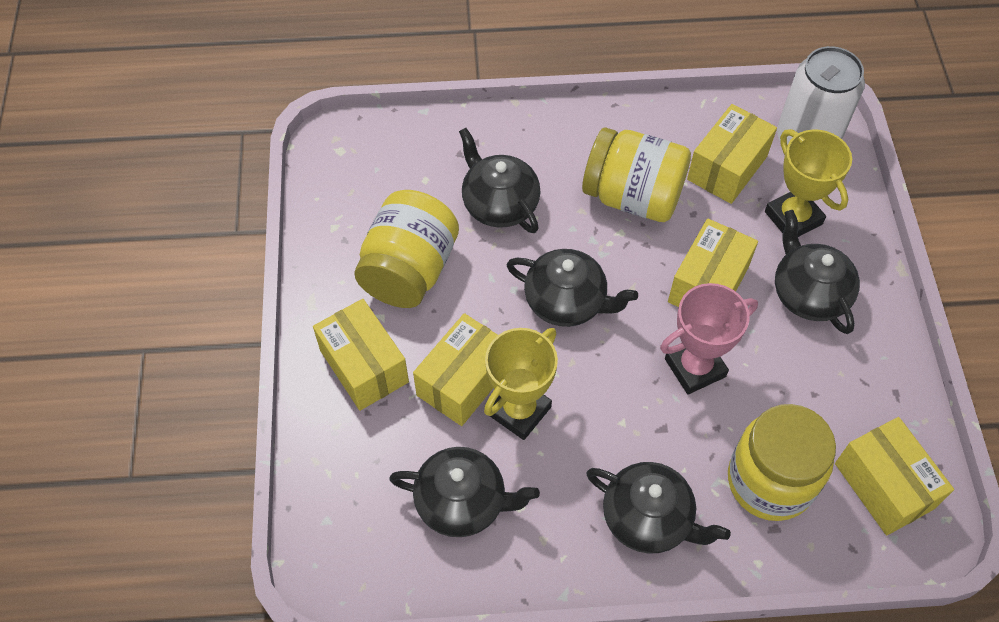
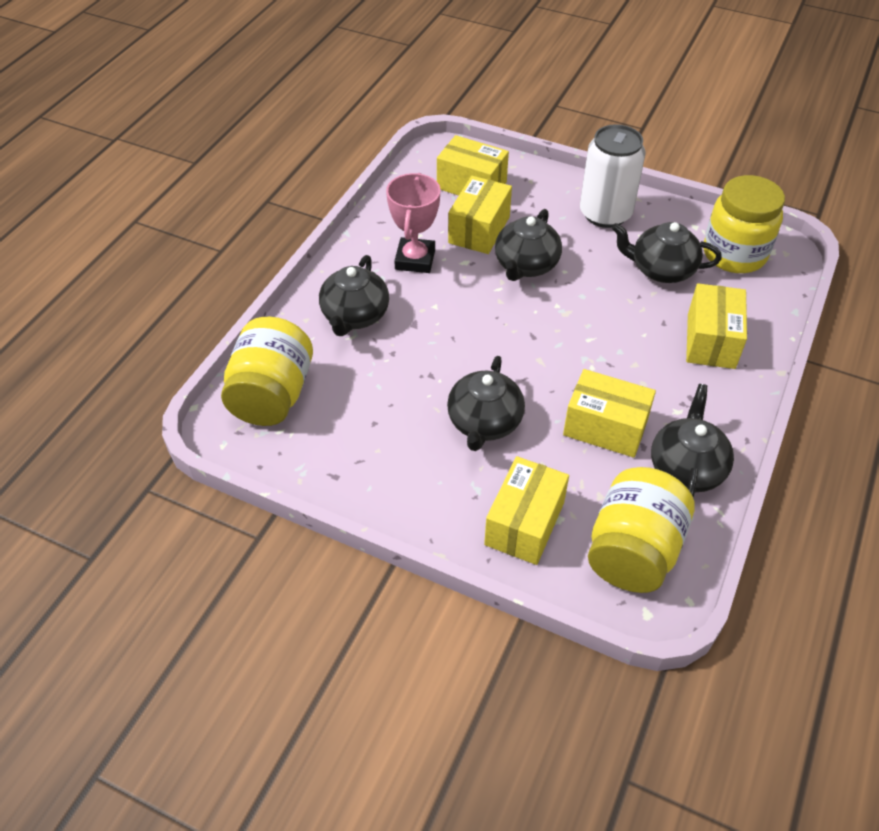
yellow trophy: 2 -> 0

